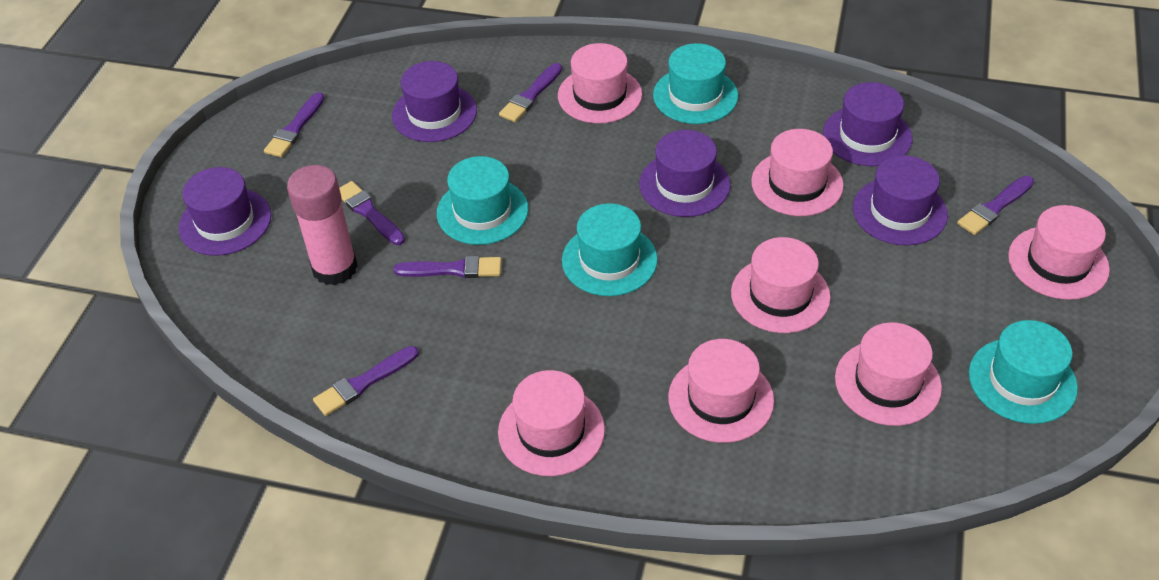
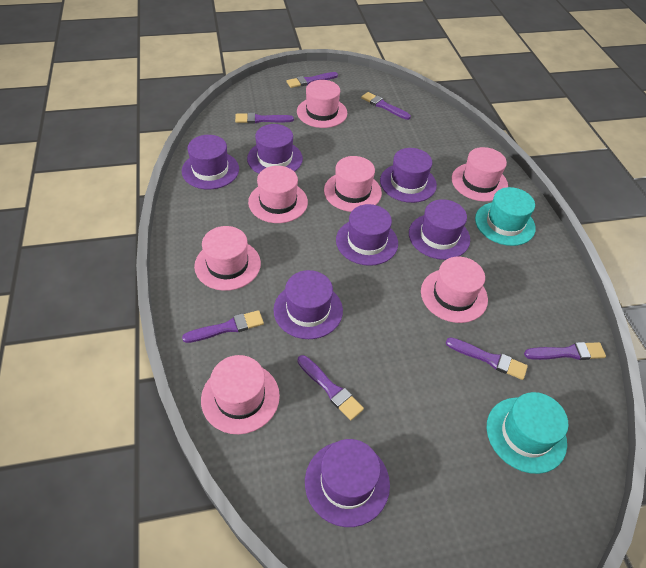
pink glue stick: 1 -> 0
purple brush: 6 -> 7
purple hat: 5 -> 7
turquoise hat: 4 -> 2

